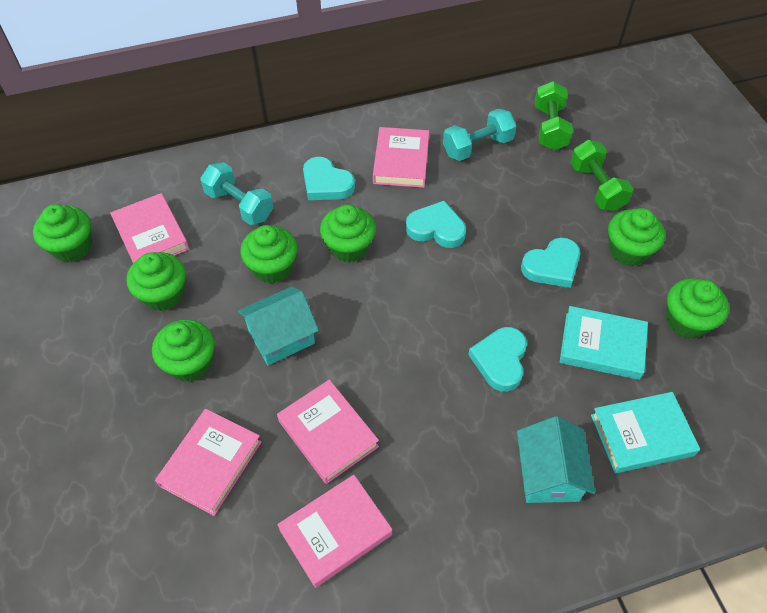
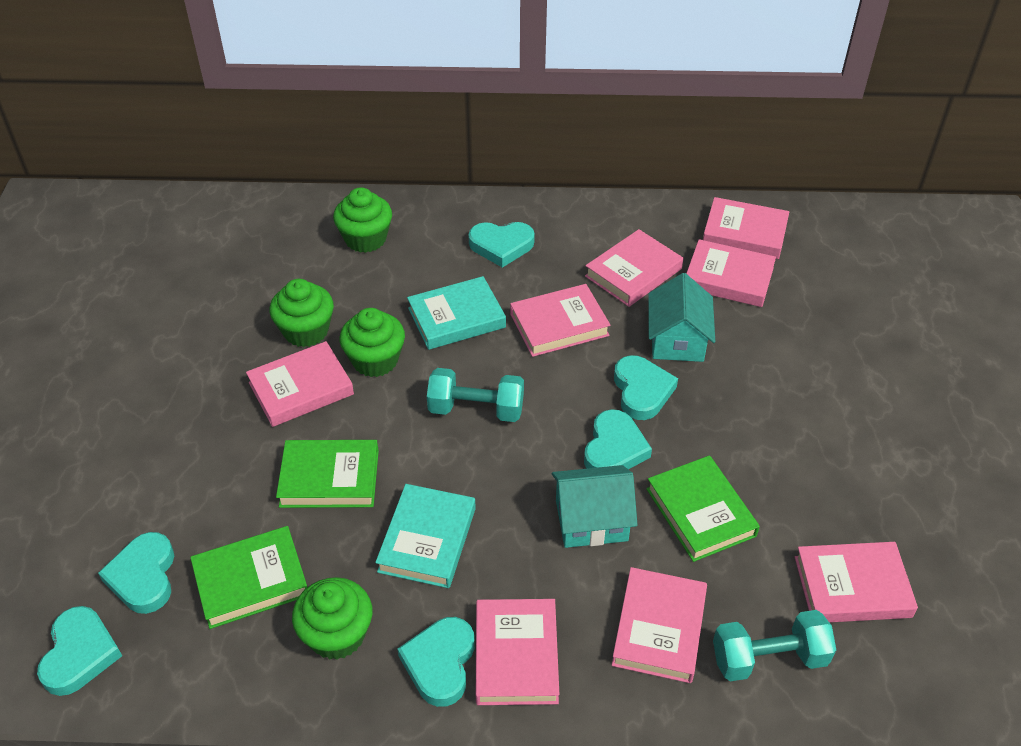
green book: 0 -> 3
green cupcake: 7 -> 4
green dumbbell: 2 -> 0
pink book: 5 -> 8
turquoise heart: 4 -> 6

